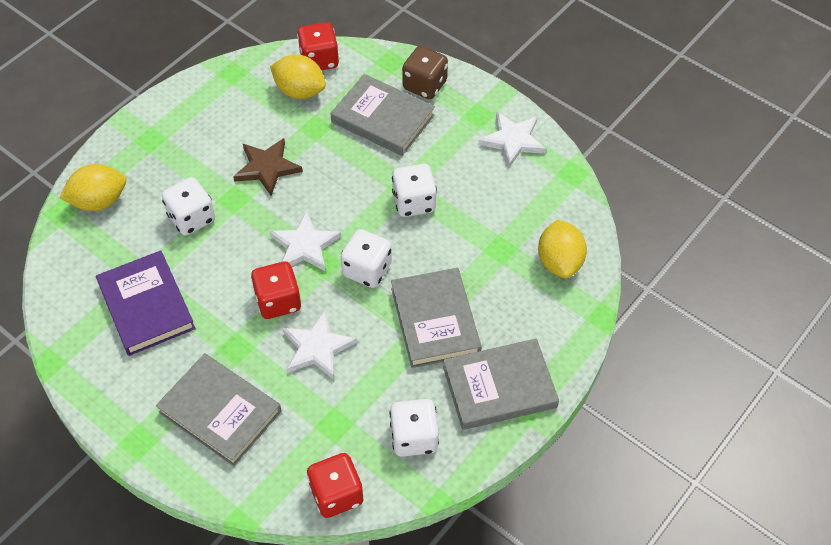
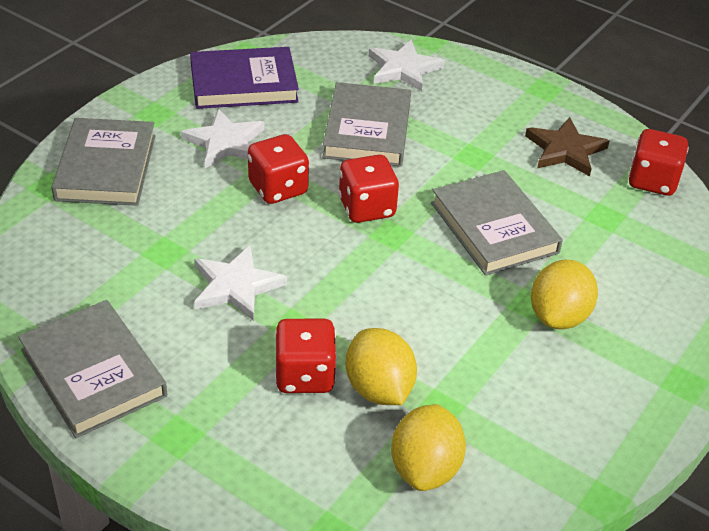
brown dice: 1 -> 0
red dice: 3 -> 4
white dice: 4 -> 0

